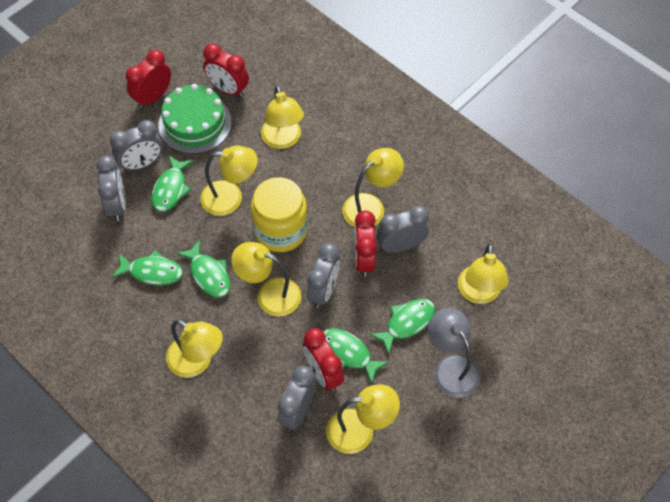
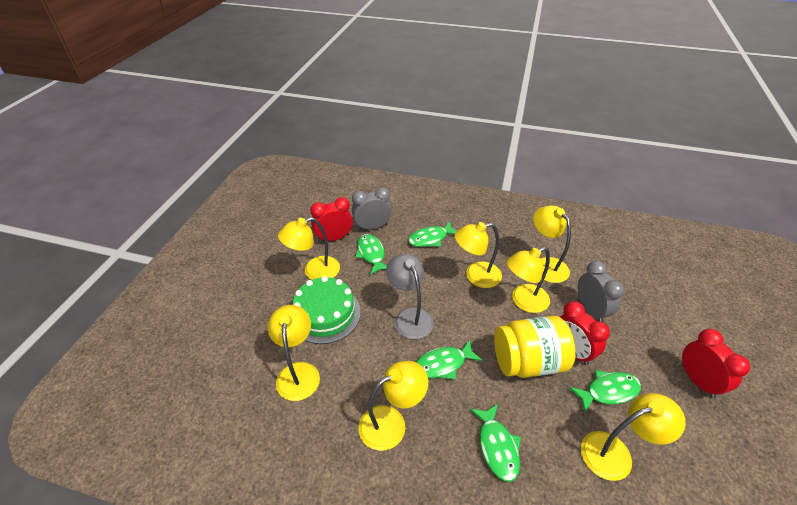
grey clock: 5 -> 2
red clock: 4 -> 3

